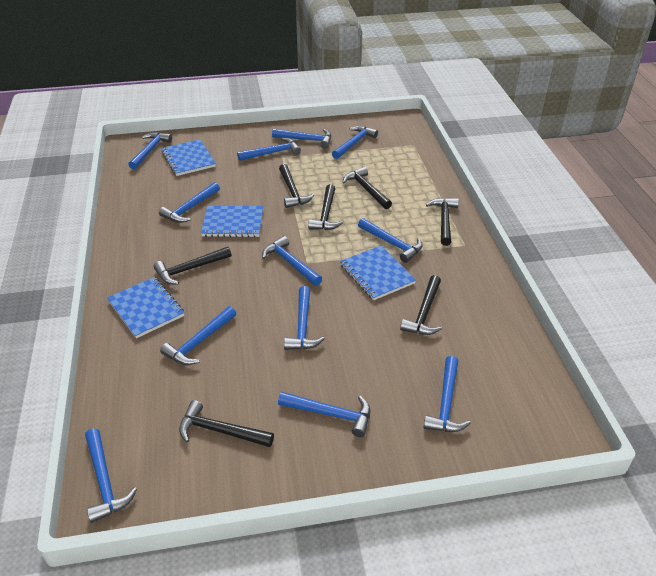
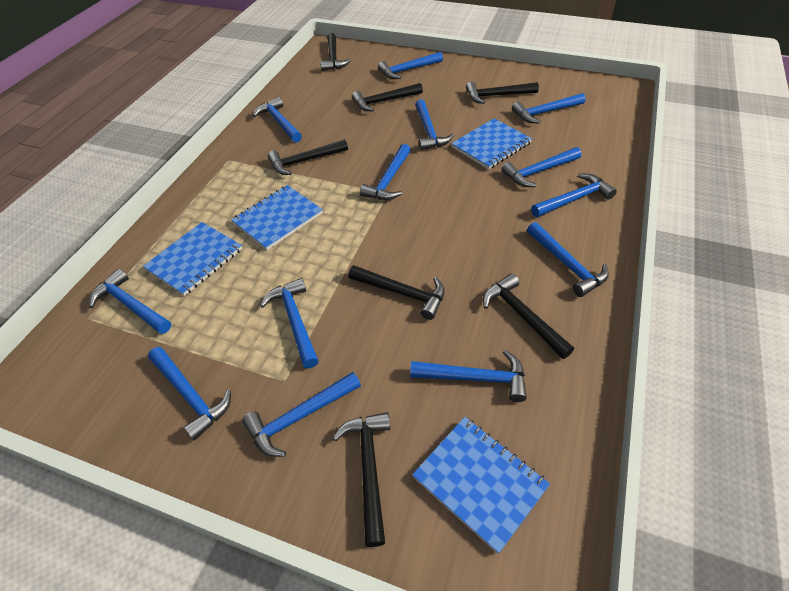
blue hammer: 12 -> 13

